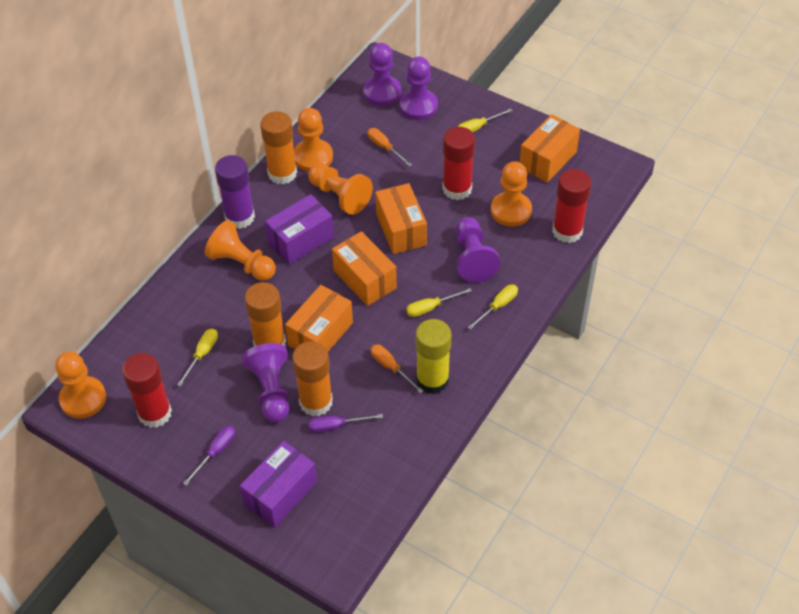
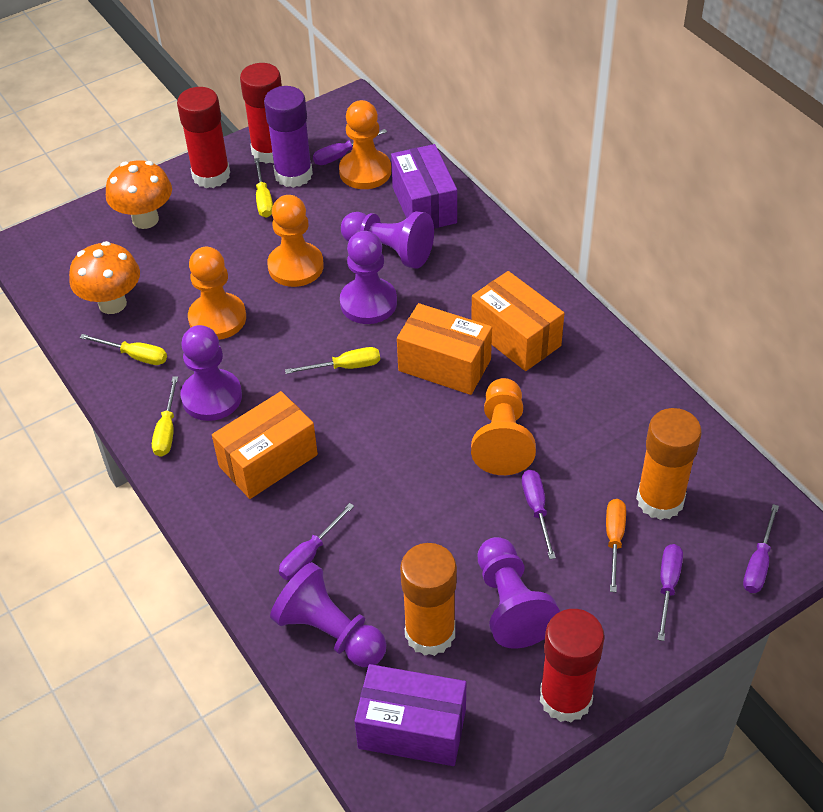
orange box: 4 -> 3
orange glue stick: 3 -> 2
orange mushroom: 0 -> 2
orange pawn: 5 -> 4
orange screwdriver: 2 -> 1
purple pawn: 4 -> 5
purple screwdriver: 2 -> 5
yellow glue stick: 1 -> 0

